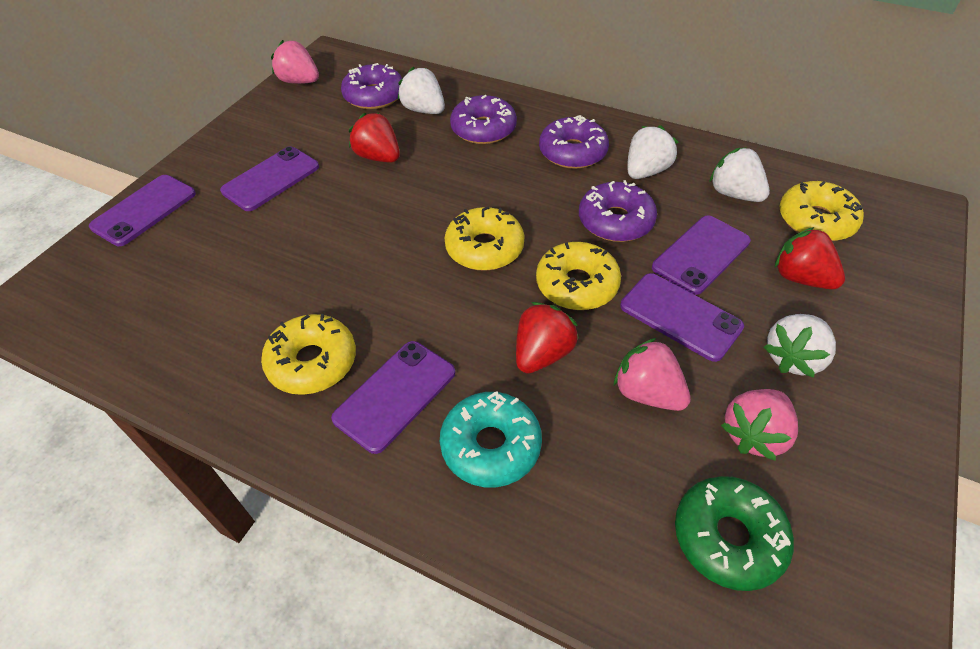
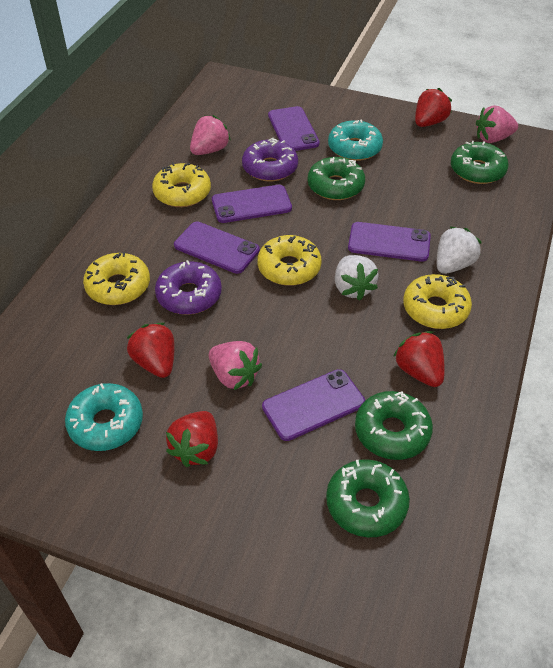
green donut: 1 -> 4
purple donut: 4 -> 2
red strawberry: 3 -> 4
turquoise donut: 1 -> 2
white strawberry: 4 -> 2

